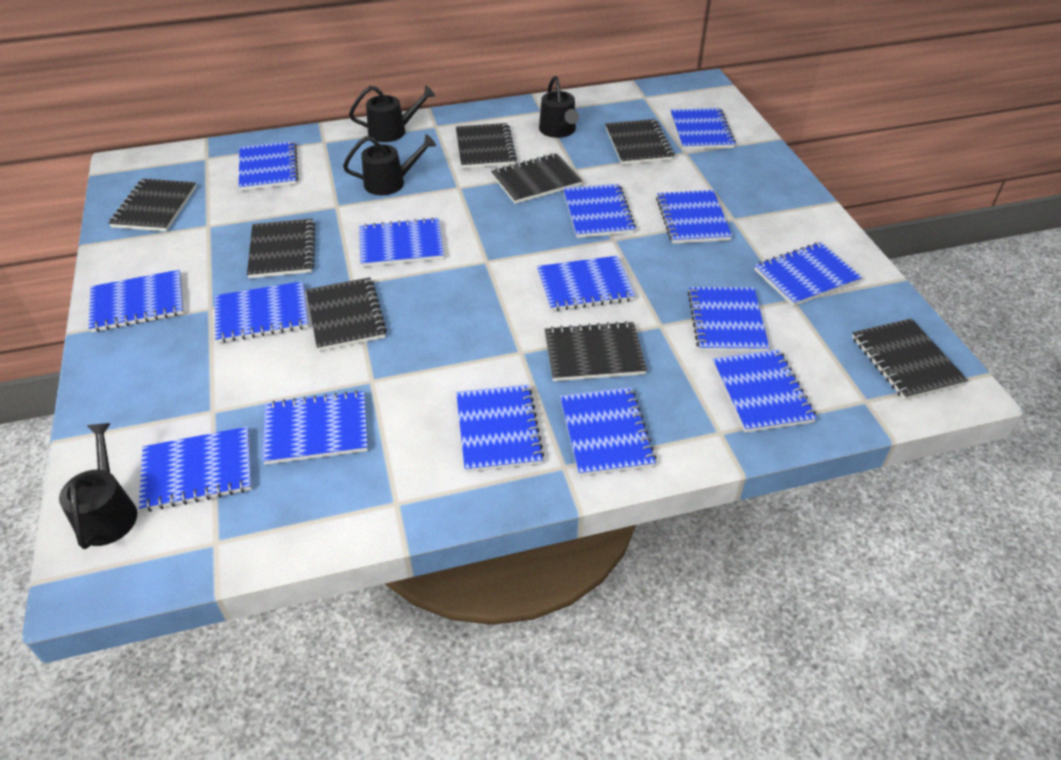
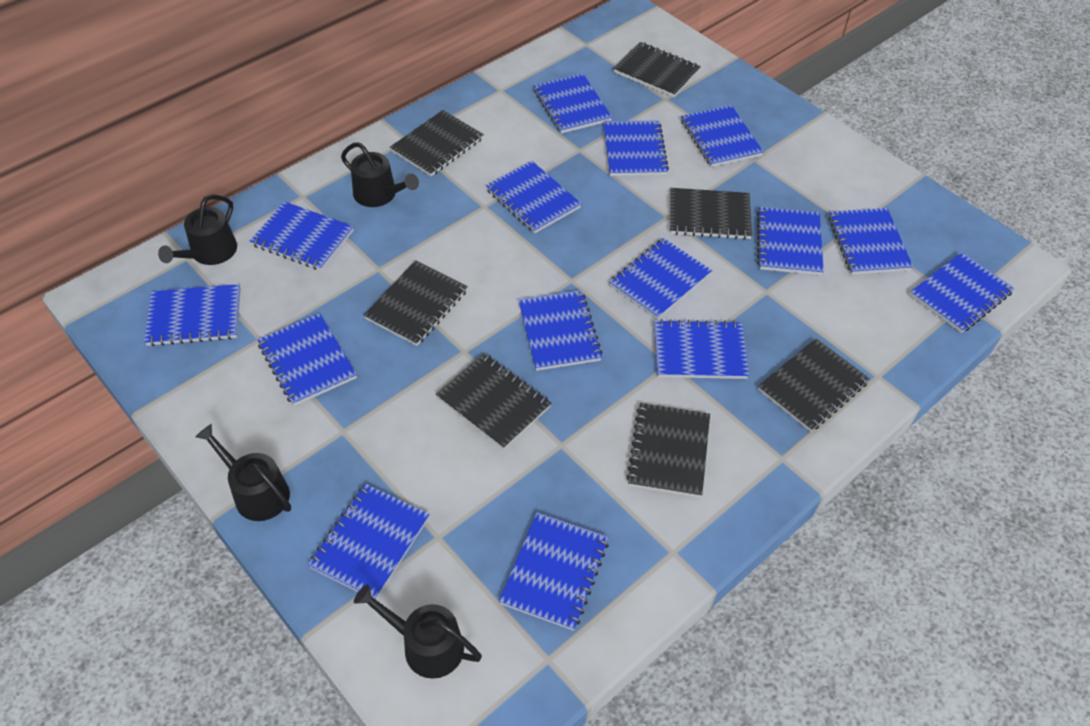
black notebook: 8 -> 7

